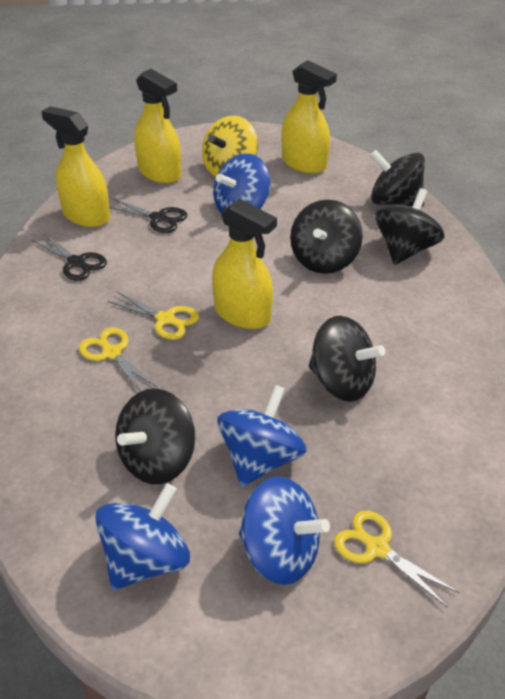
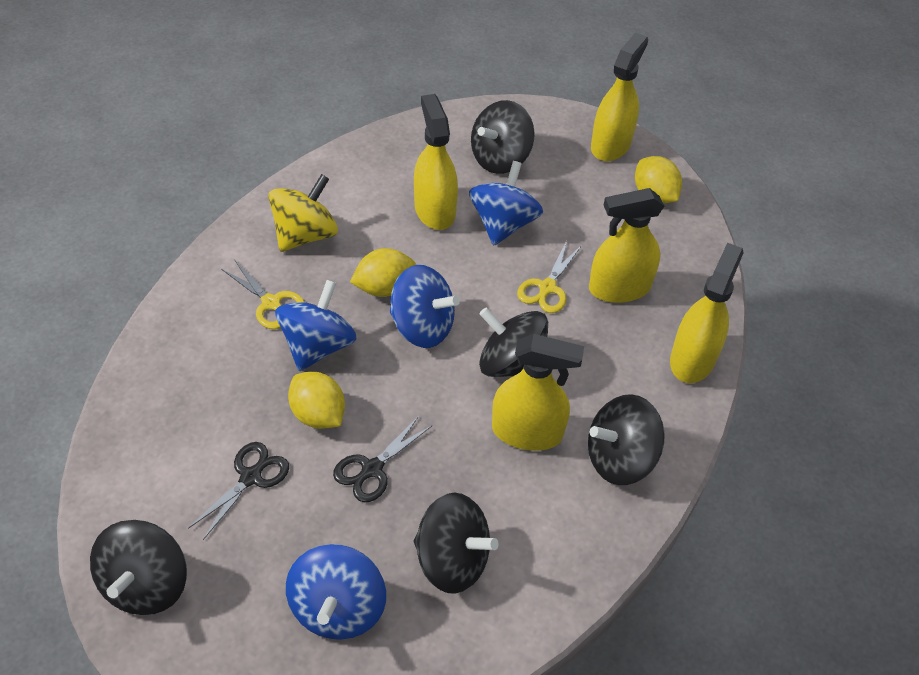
yellow lemon: 0 -> 3
yellow scissors: 3 -> 2
yellow spray bottle: 4 -> 5

